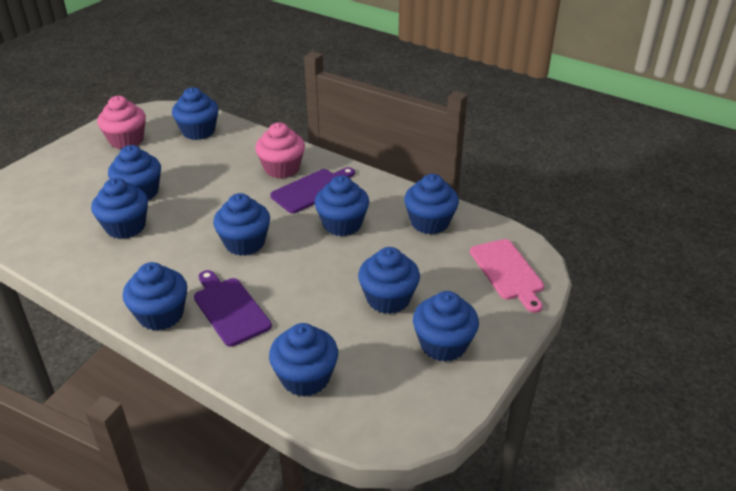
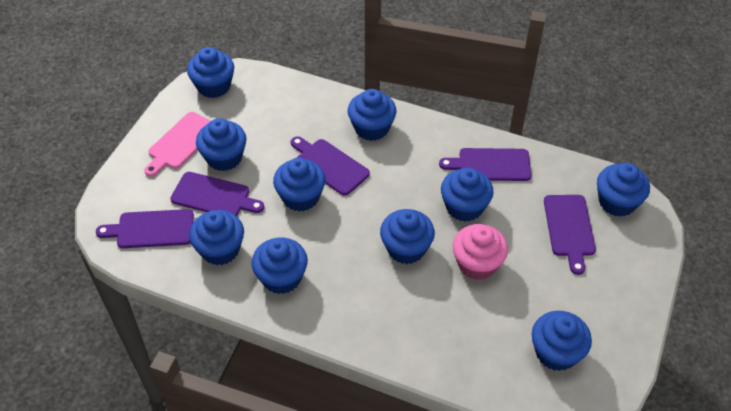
pink cupcake: 2 -> 1
purple cutting board: 2 -> 5

